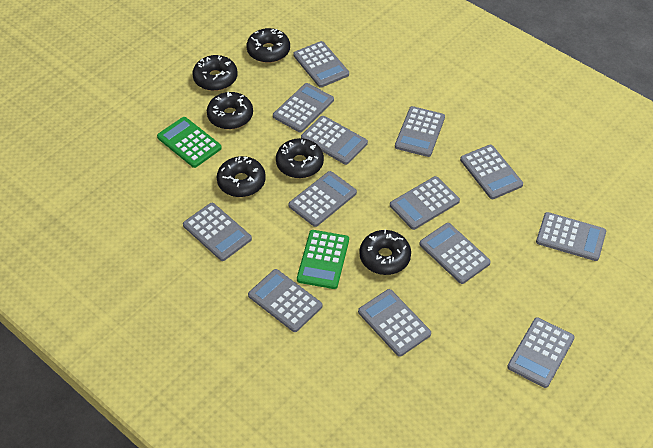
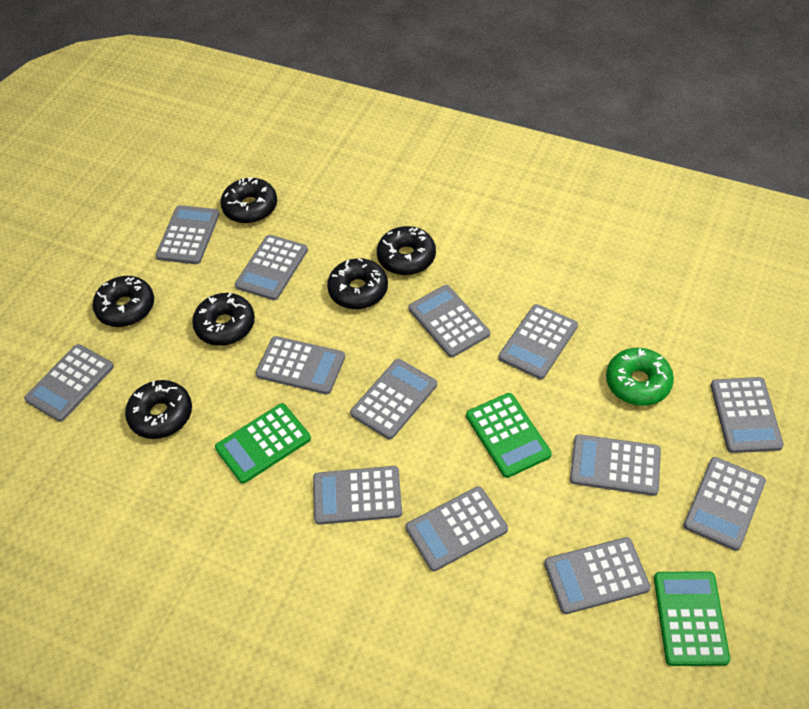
green calculator: 2 -> 3
green donut: 0 -> 1

